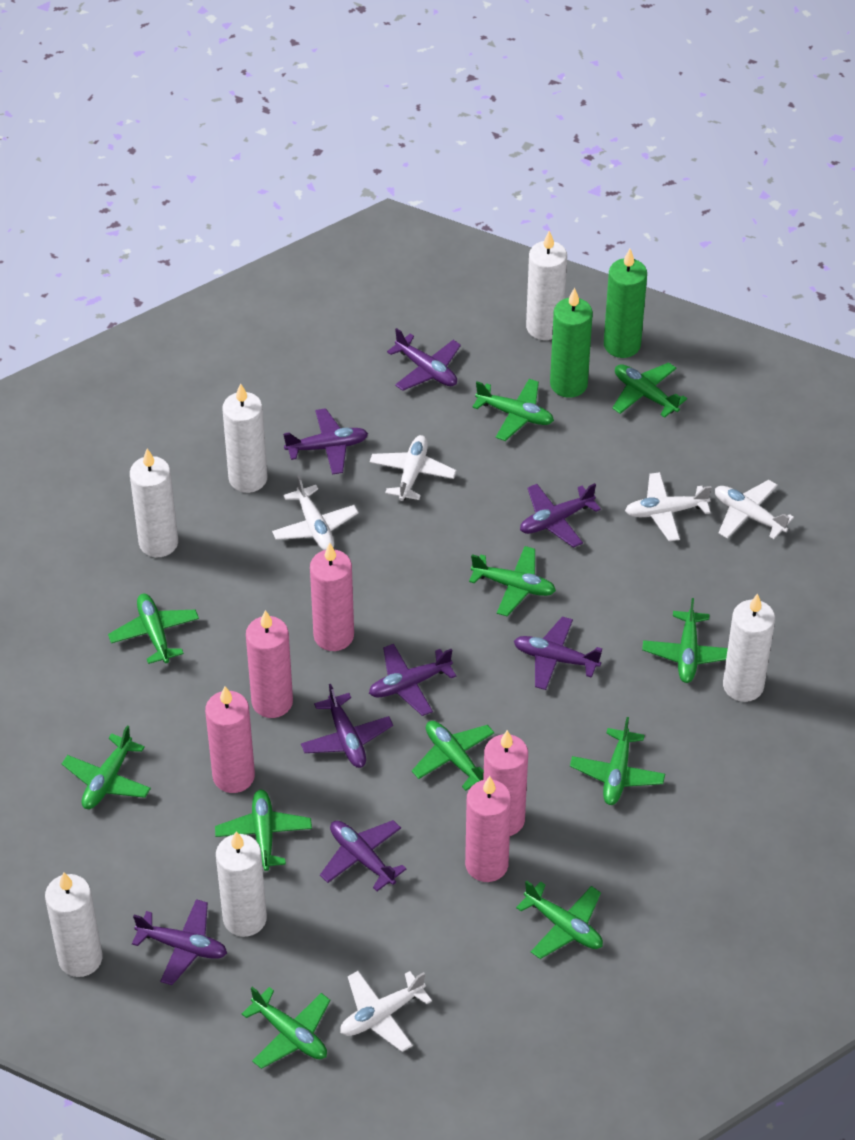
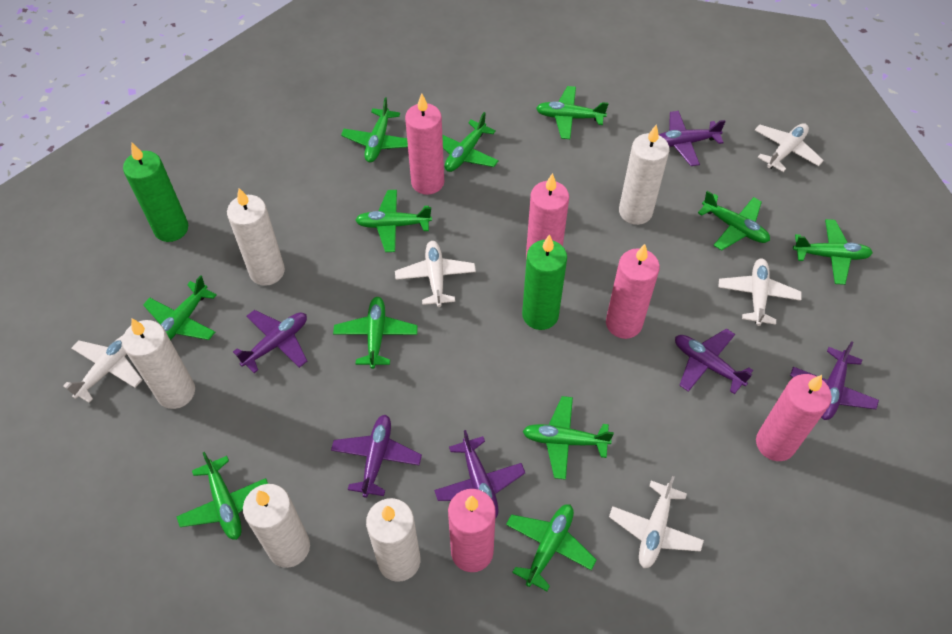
purple plane: 8 -> 6
white candle: 6 -> 5

